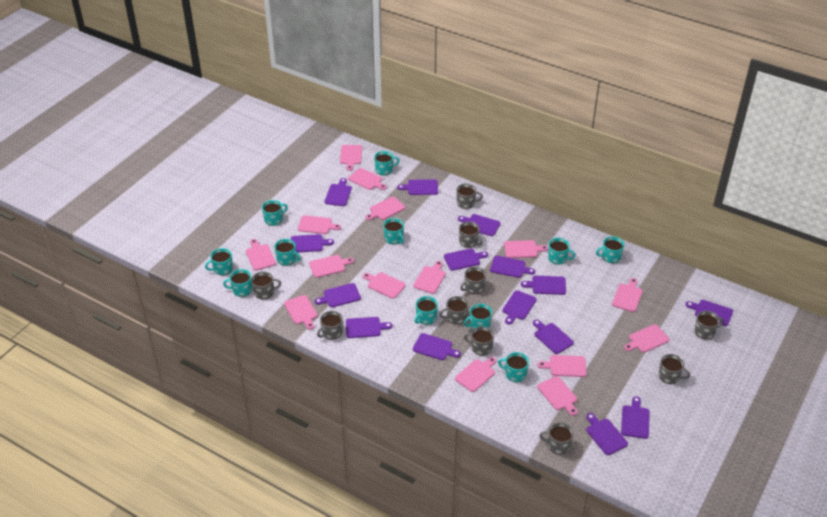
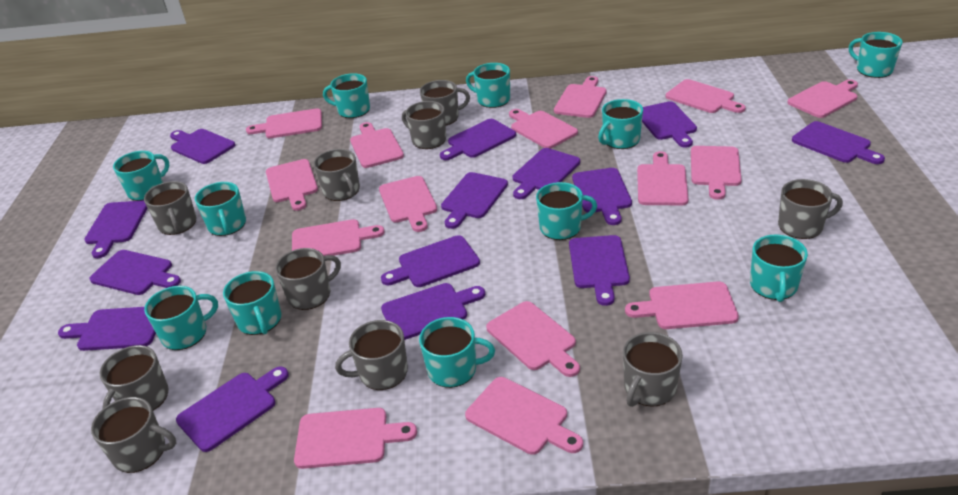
purple cutting board: 15 -> 14

